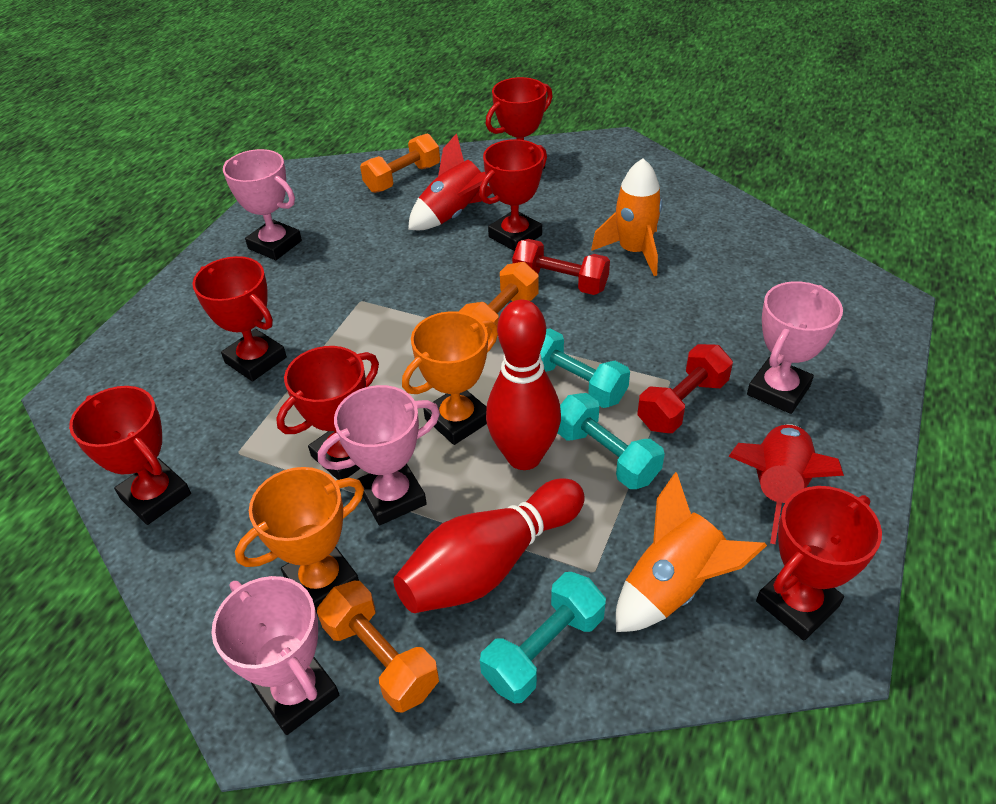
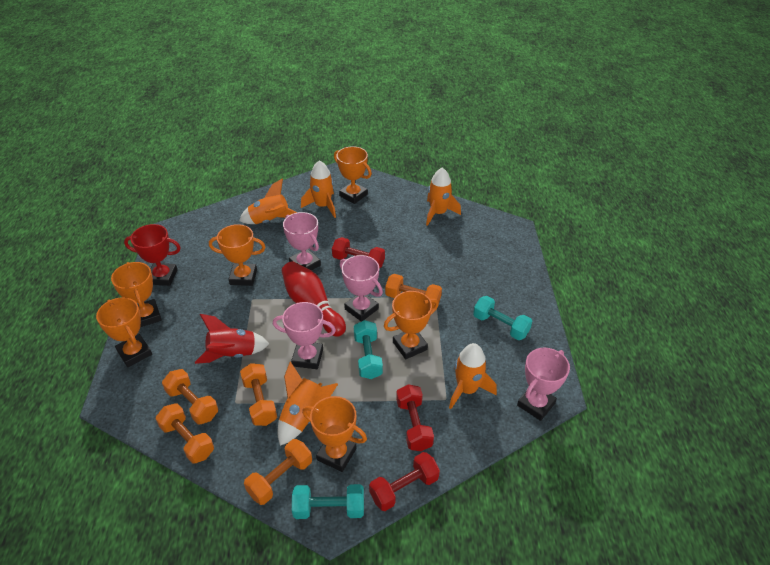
orange dumbbell: 3 -> 5
orange rocket: 2 -> 5
orange trophy: 2 -> 6
red bowling pin: 2 -> 1
red dumbbell: 2 -> 3
red rocket: 2 -> 1
red trophy: 6 -> 1

